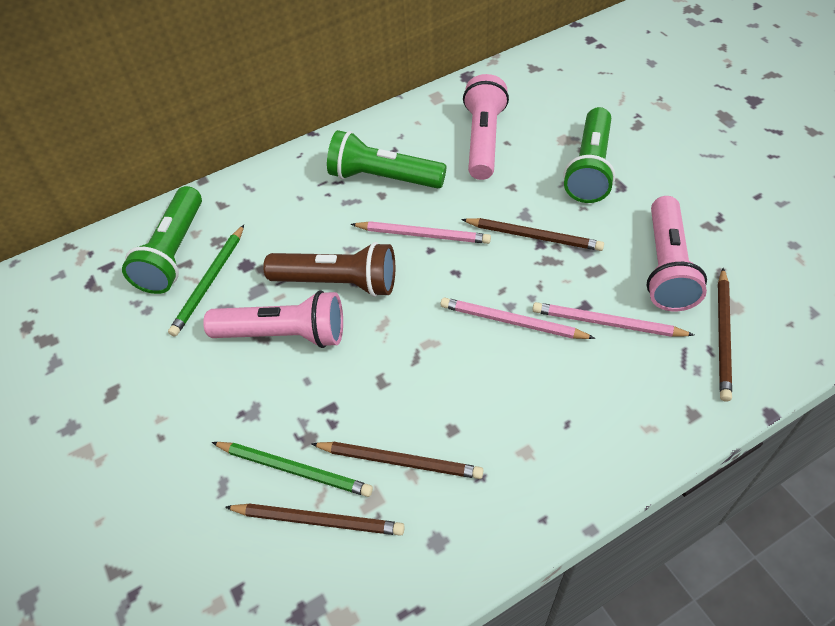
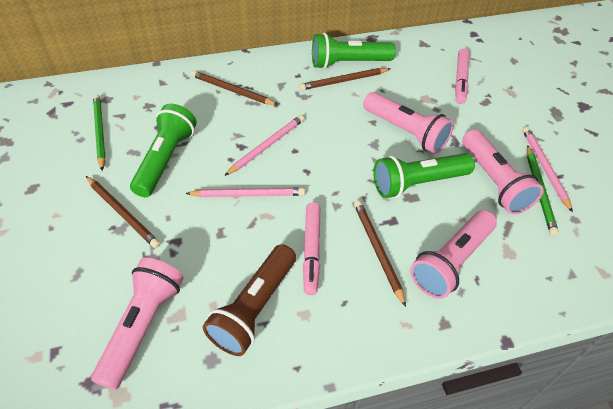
pink flashlight: 3 -> 4
pink marker: 0 -> 2

